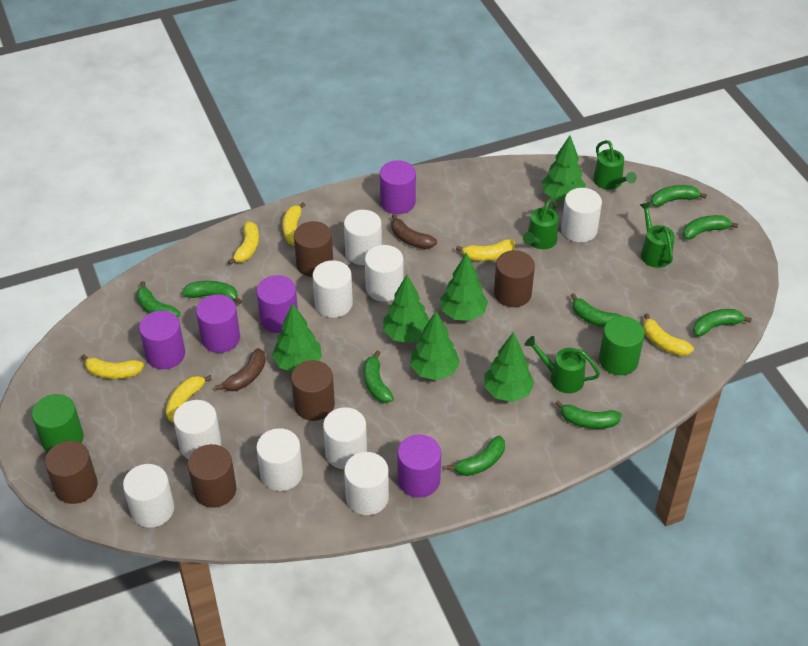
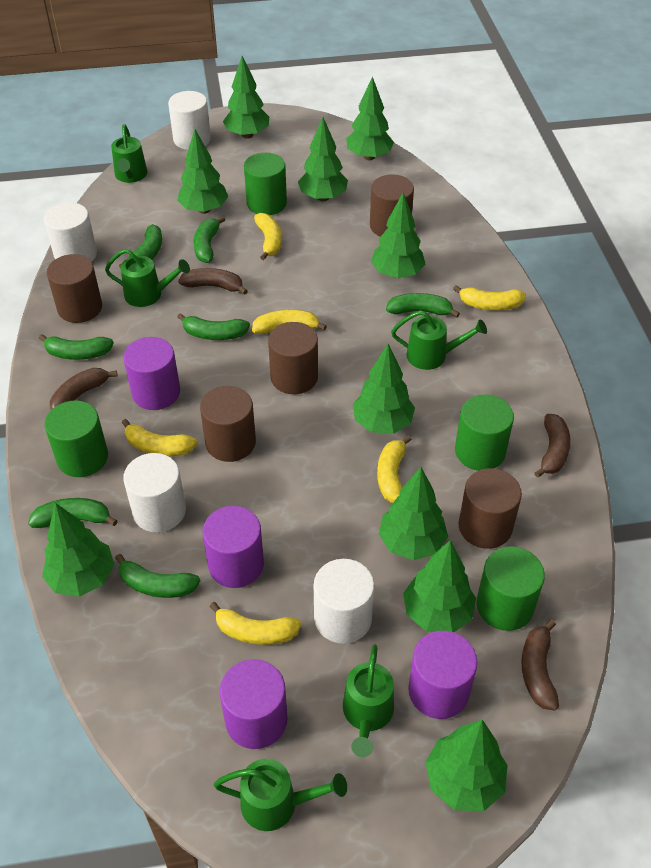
brown banana: 2 -> 4
green banana: 9 -> 7
green cylinder: 2 -> 4
green tree: 6 -> 10
green watering can: 4 -> 5
purple cylinder: 5 -> 4
white cylinder: 9 -> 4

